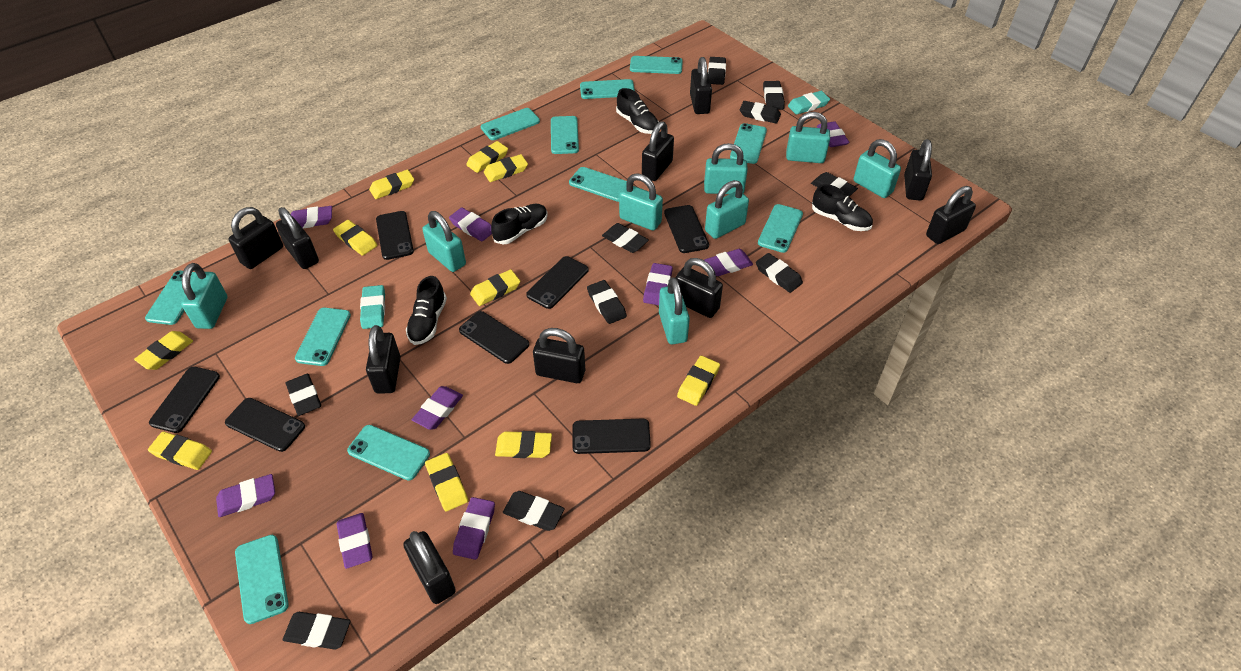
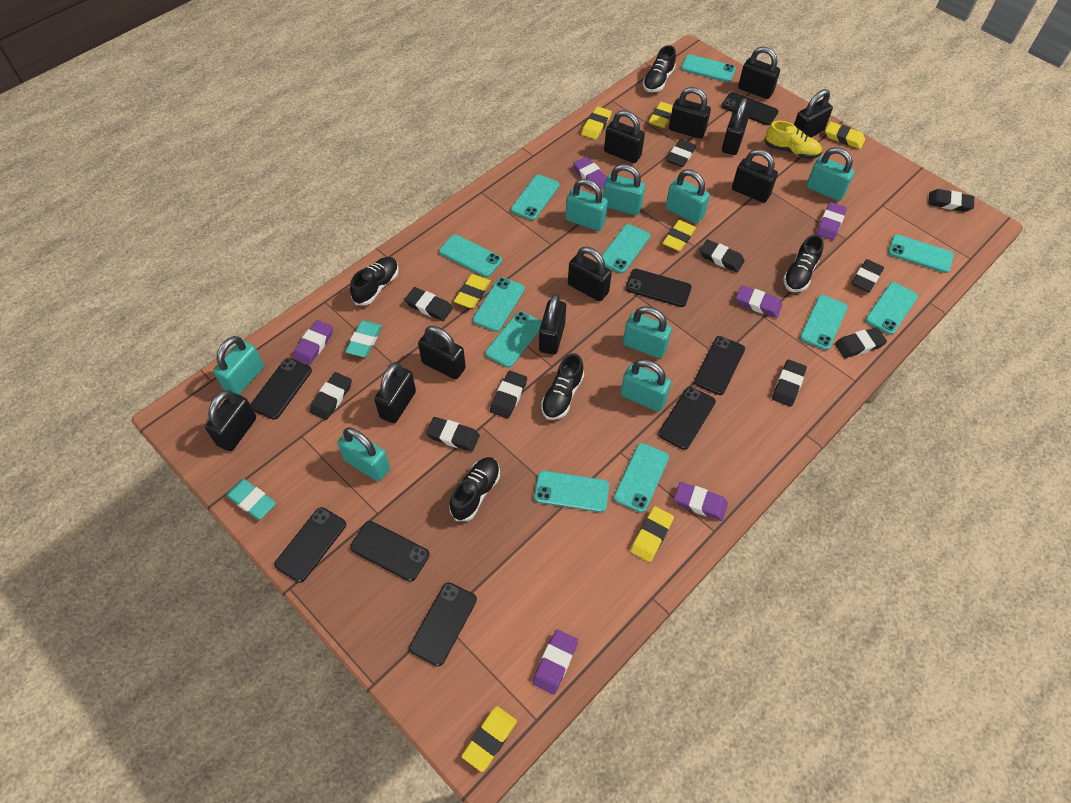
black padlock: 10 -> 11
black phone: 7 -> 8
black shoe: 4 -> 5
purple eraser: 9 -> 6
yellow eraser: 10 -> 7
yellow shoe: 0 -> 1

